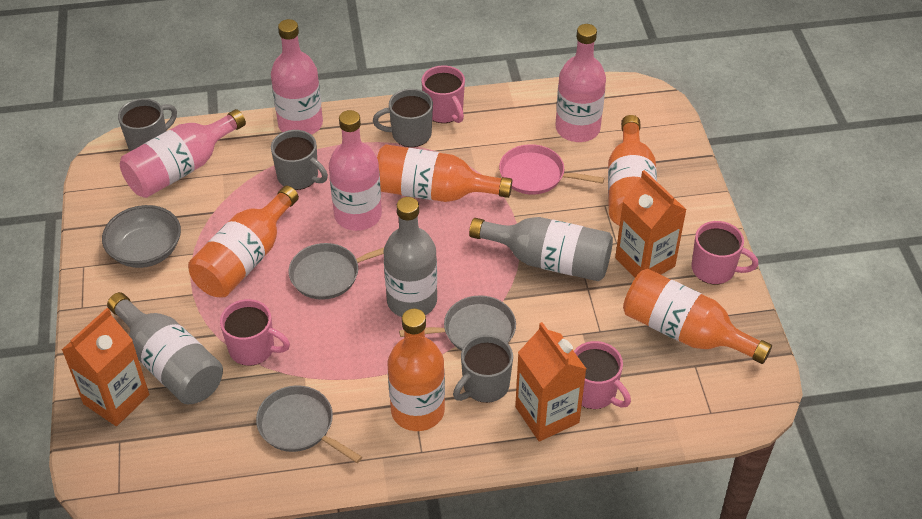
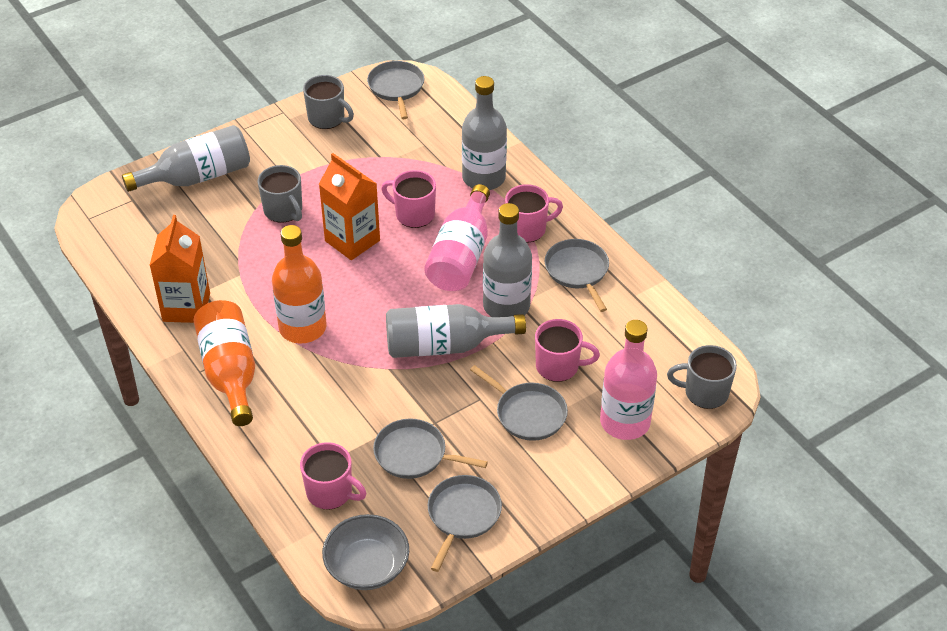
grey bottle: 3 -> 4
grey mug: 4 -> 3
grey pan: 3 -> 5
orange bottle: 5 -> 2
orange carton: 3 -> 2
pink bottle: 4 -> 2
pink pan: 1 -> 0

